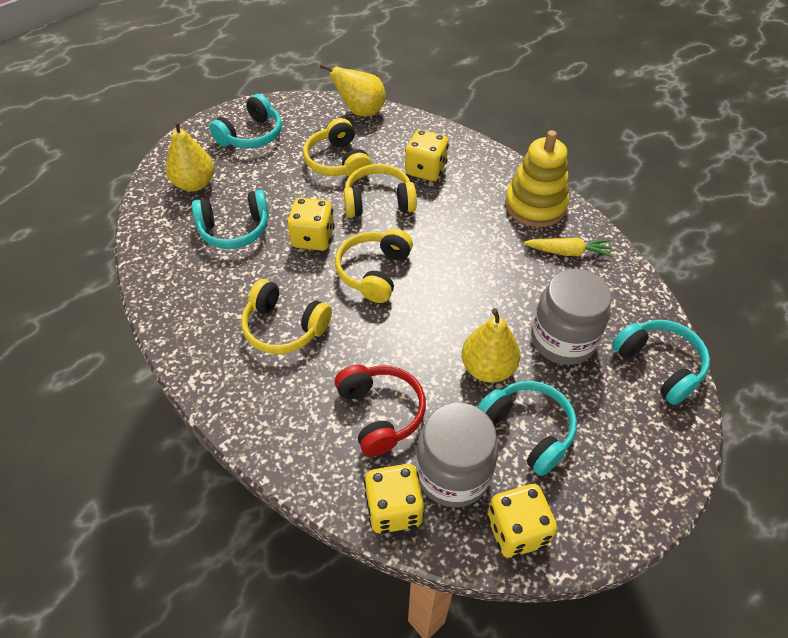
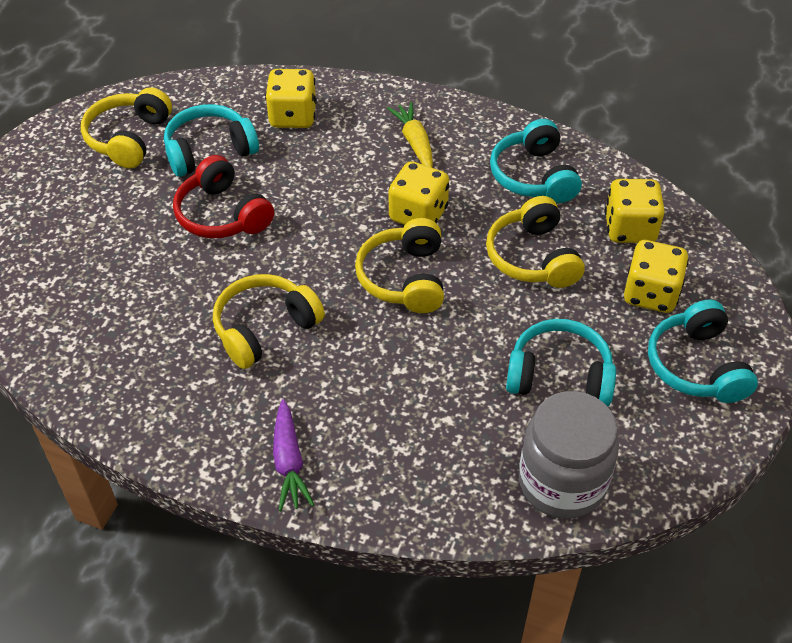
grey jar: 2 -> 1
purple carrot: 0 -> 1
yellow pear: 3 -> 0
yellow stacking toy: 1 -> 0

